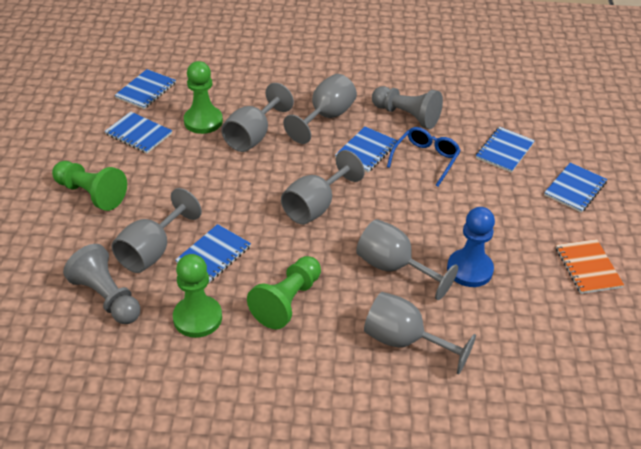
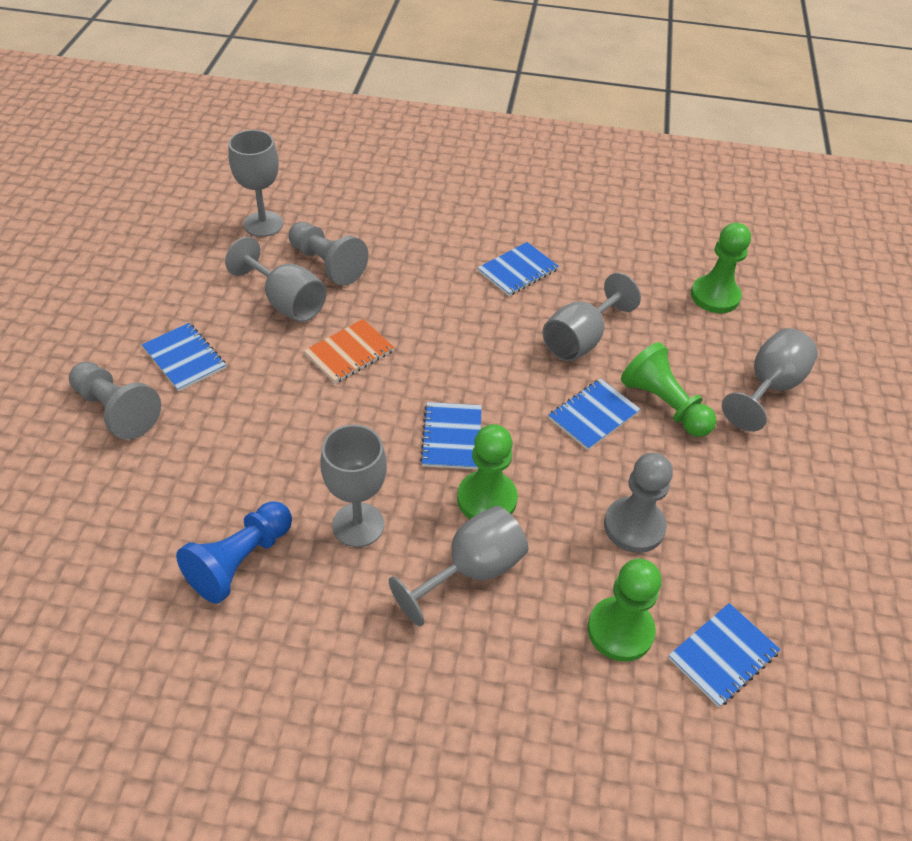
blue glasses: 1 -> 0
blue notebook: 6 -> 5
grey pawn: 2 -> 3

